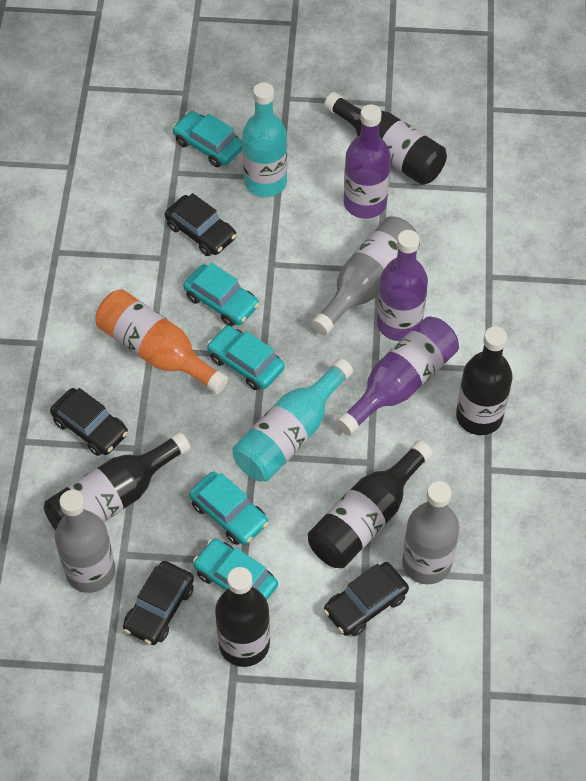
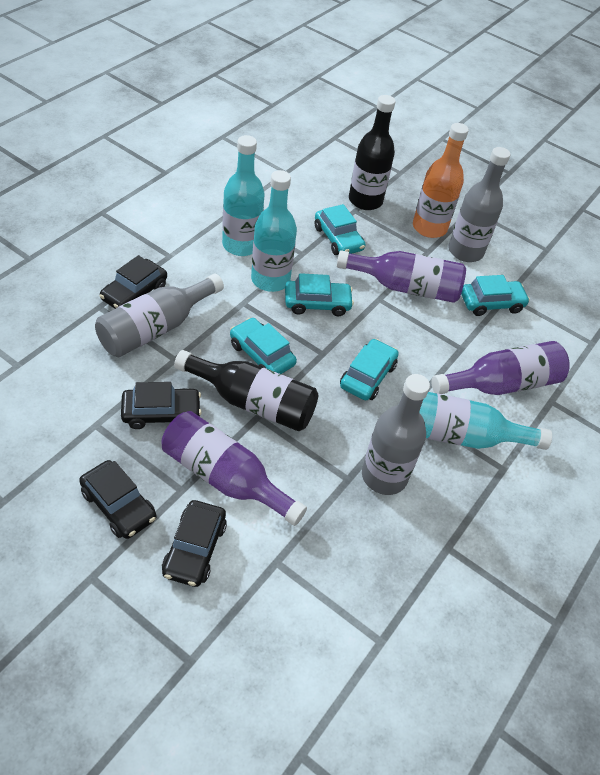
black bottle: 5 -> 2
turquoise bottle: 2 -> 3

